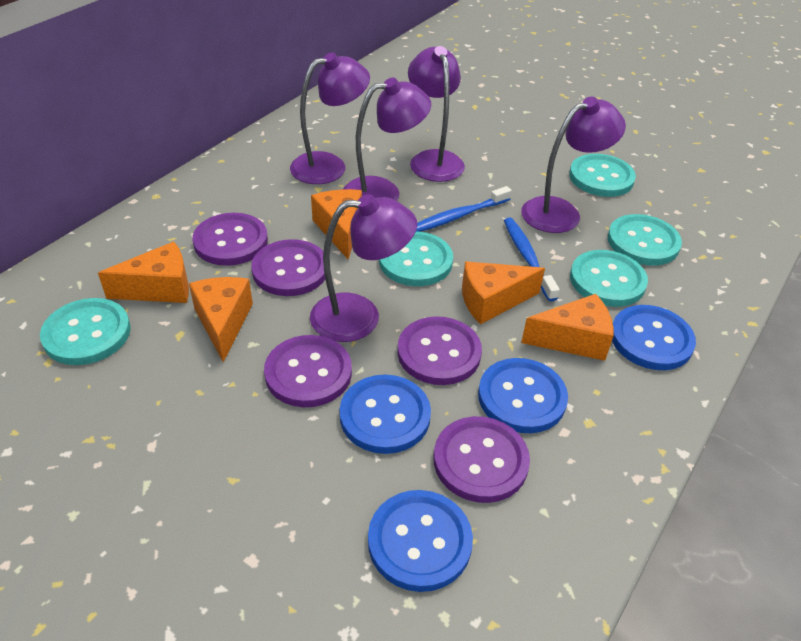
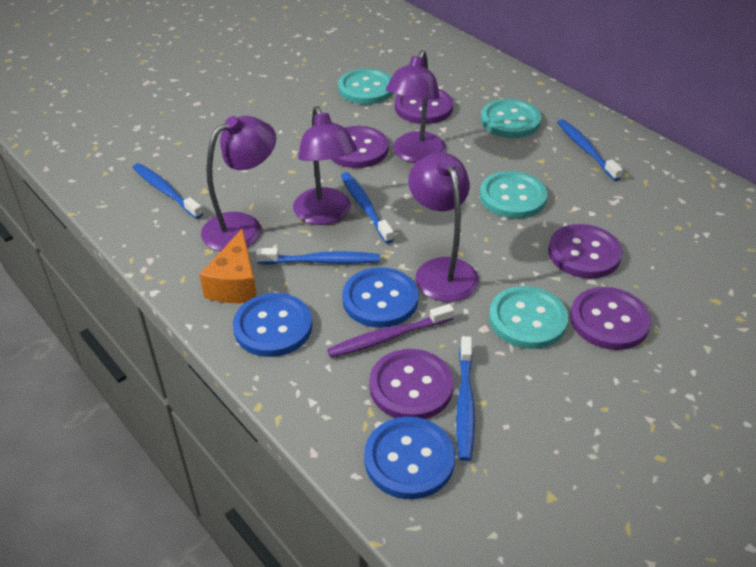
blue button: 4 -> 3
blue toothbrush: 2 -> 5
orange cheese: 5 -> 1
purple lamp: 5 -> 4
purple toothbrush: 0 -> 1
turquoise button: 5 -> 4

